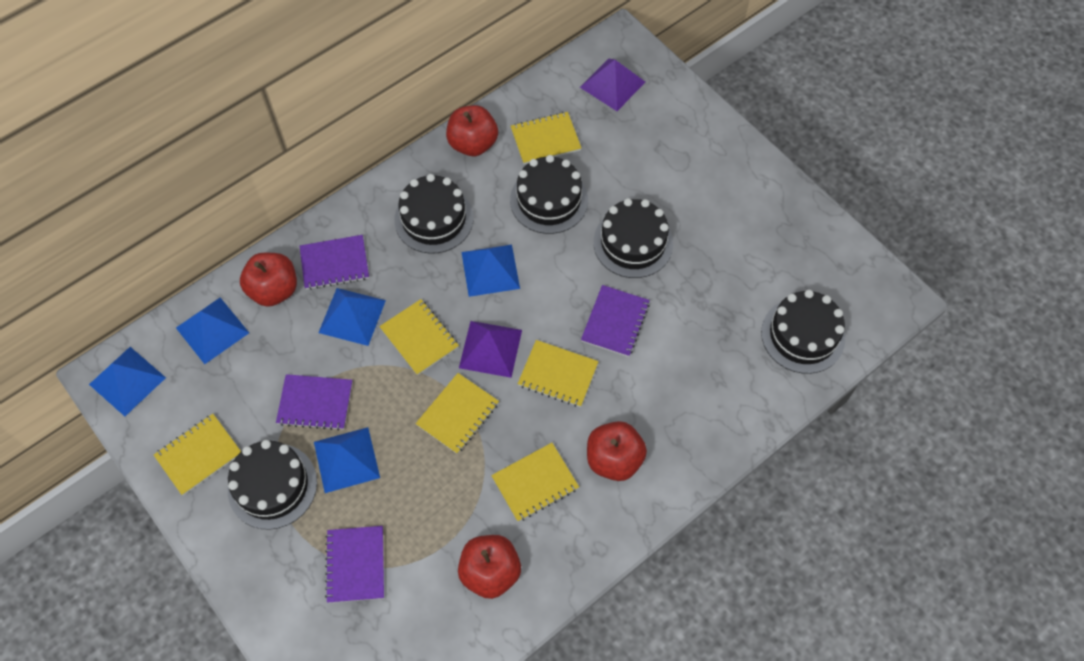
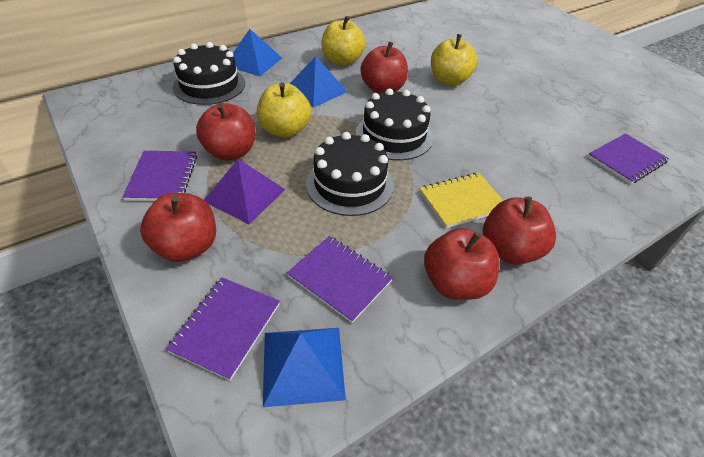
black cake: 5 -> 3
blue pyramid: 5 -> 3
purple pyramid: 2 -> 1
red apple: 4 -> 5
yellow apple: 0 -> 3
yellow notebook: 6 -> 1

